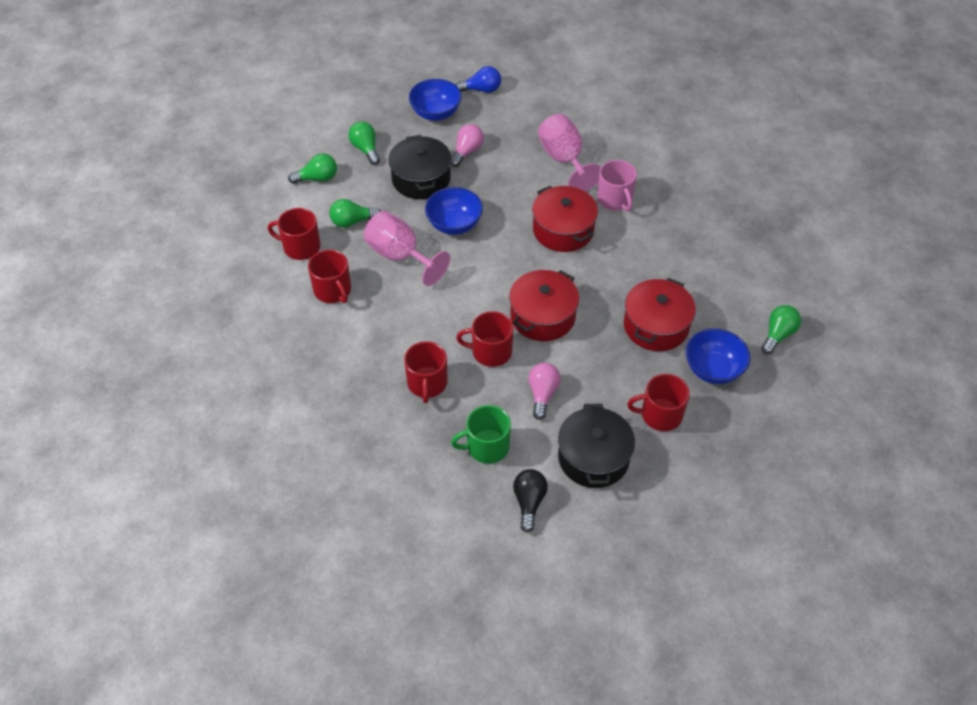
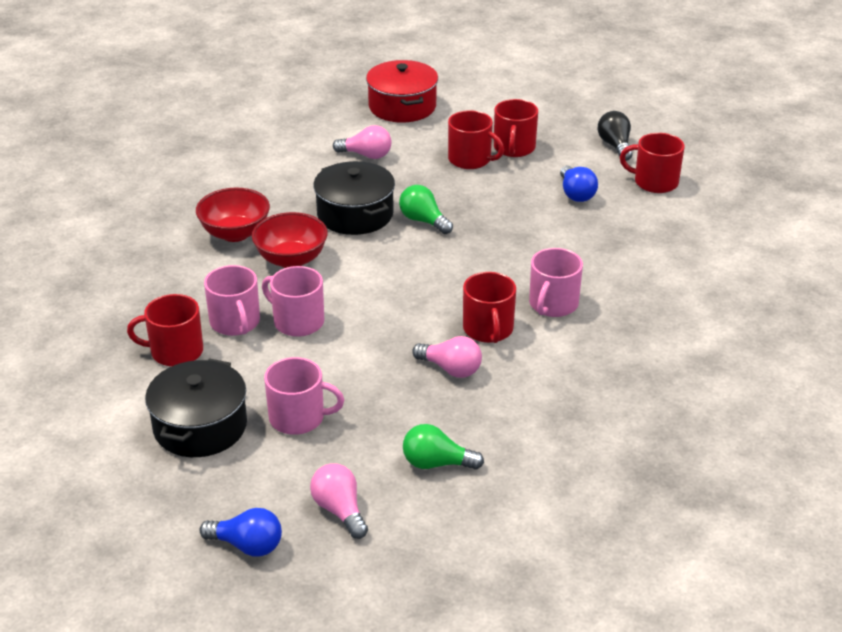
blue bowl: 3 -> 0
blue light bulb: 1 -> 2
green light bulb: 4 -> 2
green mug: 1 -> 0
pink goblet: 2 -> 0
pink light bulb: 2 -> 3
pink mug: 1 -> 4
red bowl: 0 -> 2
red pot: 3 -> 1

